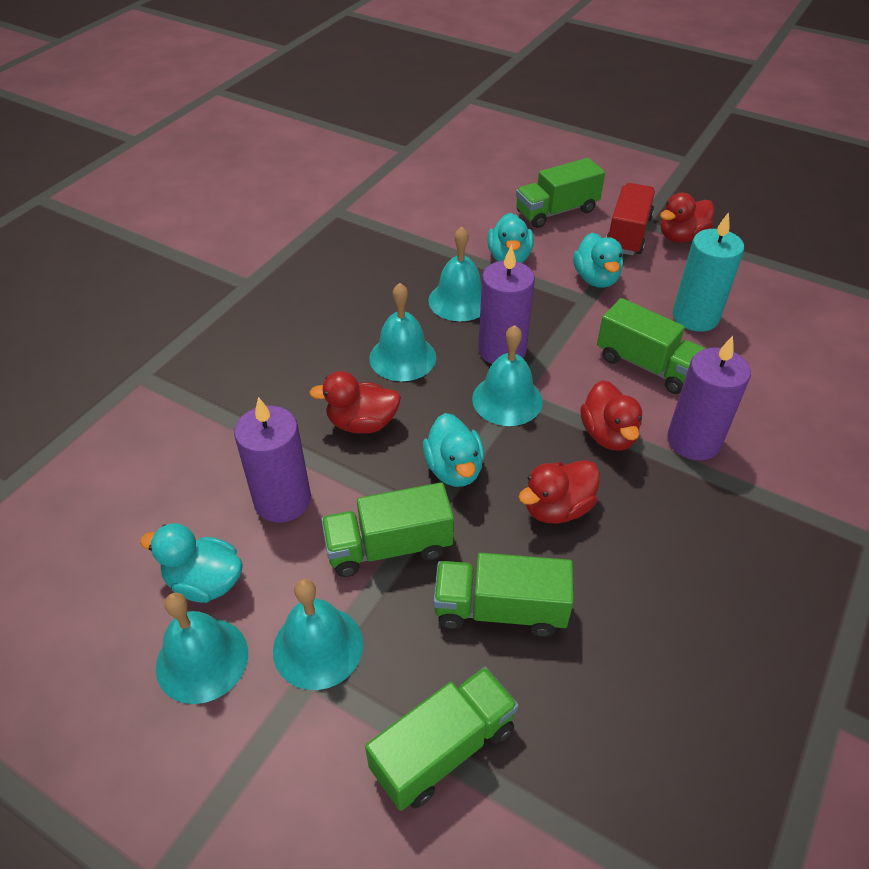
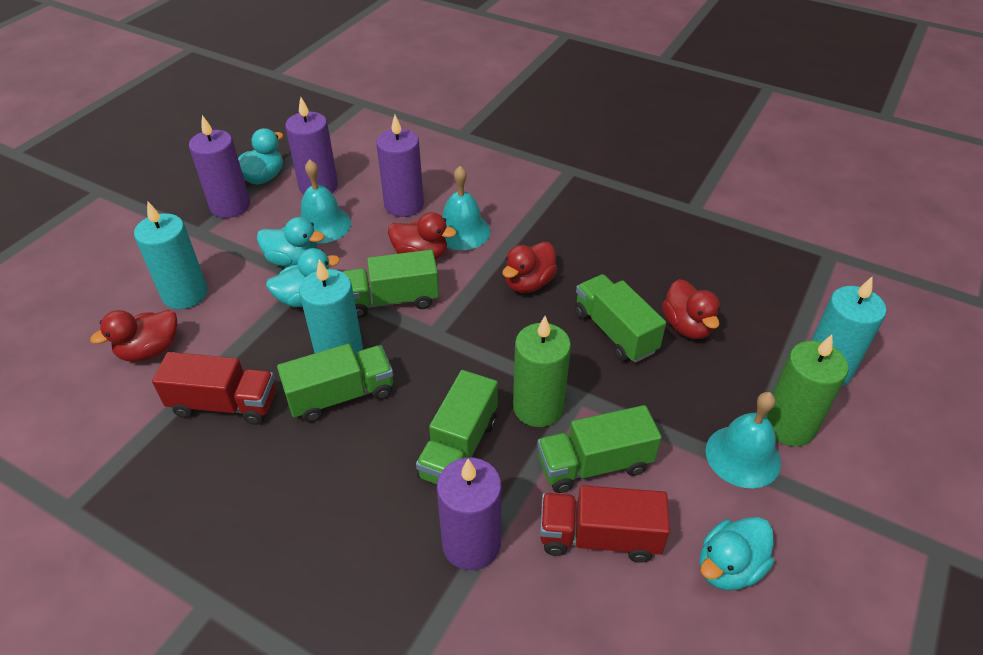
green candle: 0 -> 2
purple candle: 3 -> 4
red truck: 1 -> 2
turquoise bell: 5 -> 3
turquoise candle: 1 -> 3

